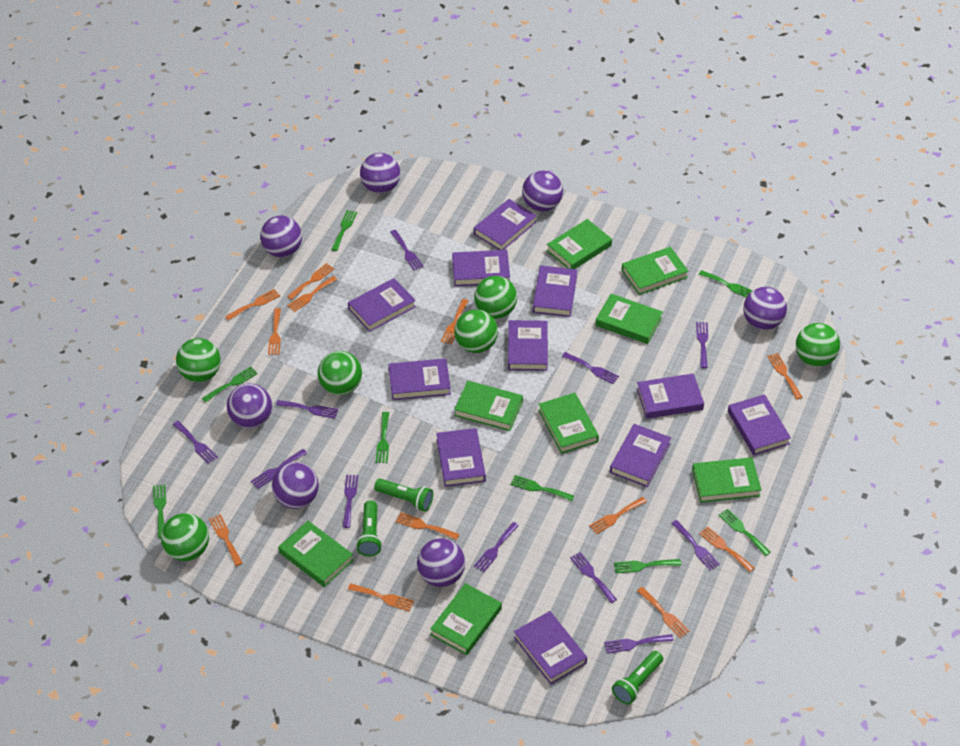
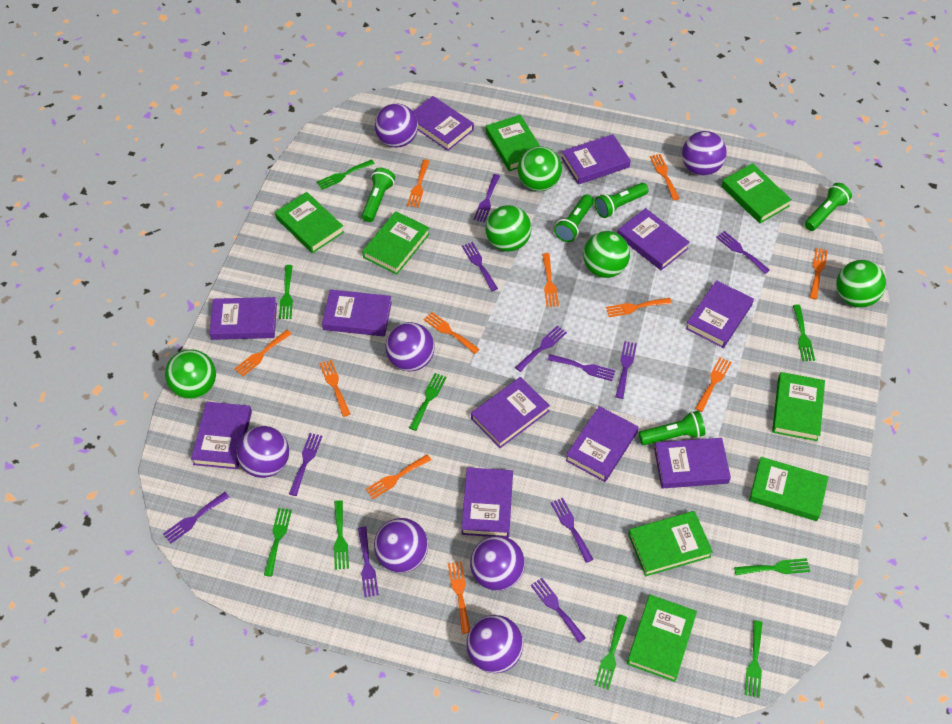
green ball: 6 -> 5
green flashlight: 3 -> 5
green fork: 8 -> 9
orange fork: 12 -> 11

